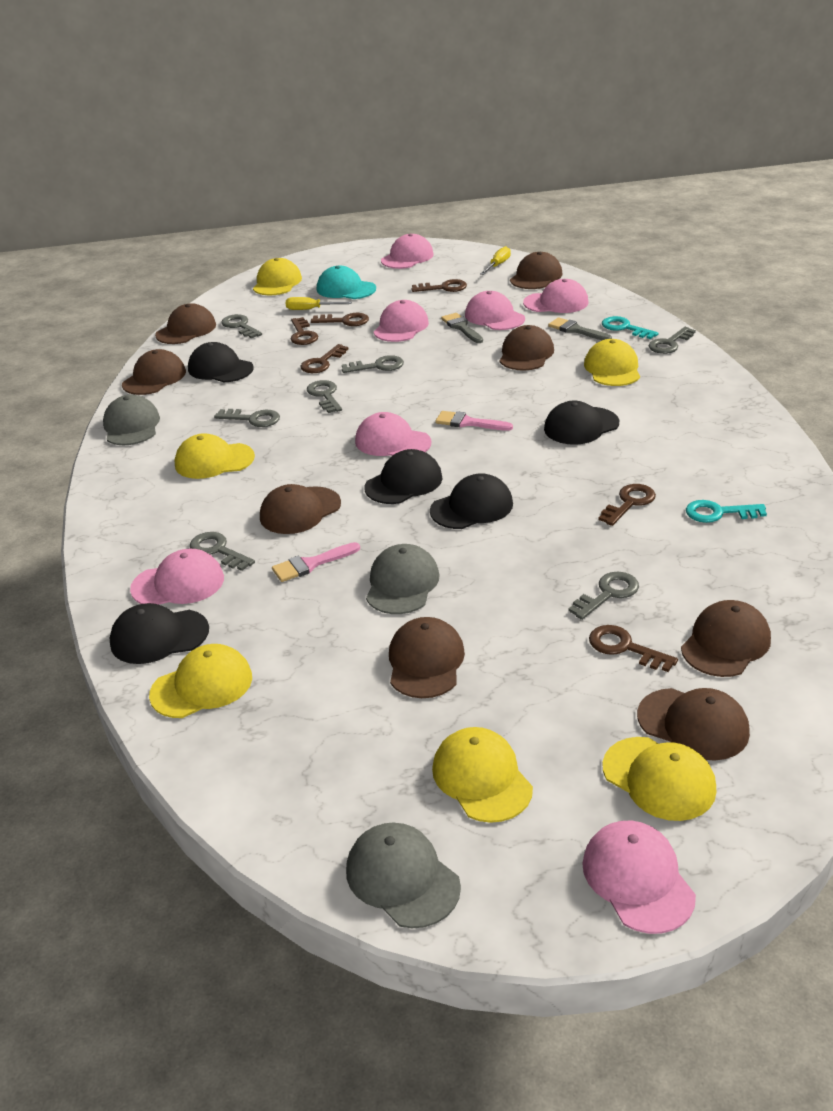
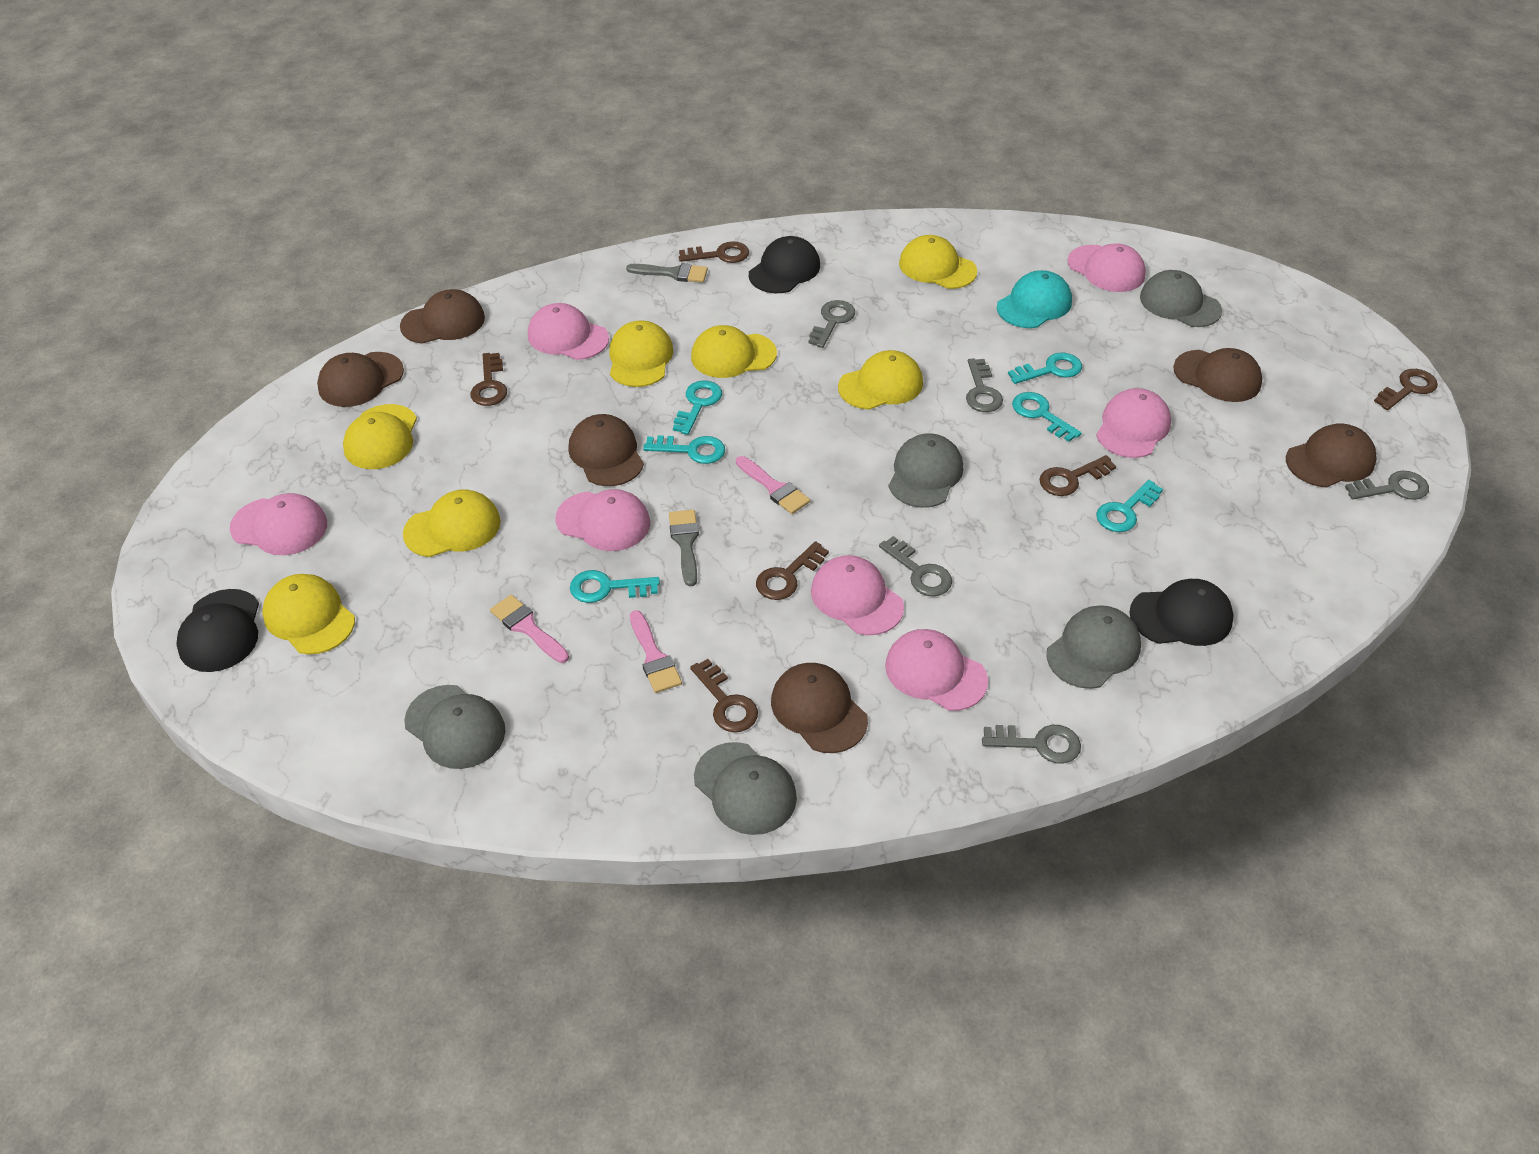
black cap: 5 -> 3
brown cap: 8 -> 6
grey cap: 3 -> 5
grey key: 7 -> 5
pink brush: 2 -> 3
turquoise key: 2 -> 6
yellow cap: 6 -> 7
yellow screwdriver: 2 -> 0

